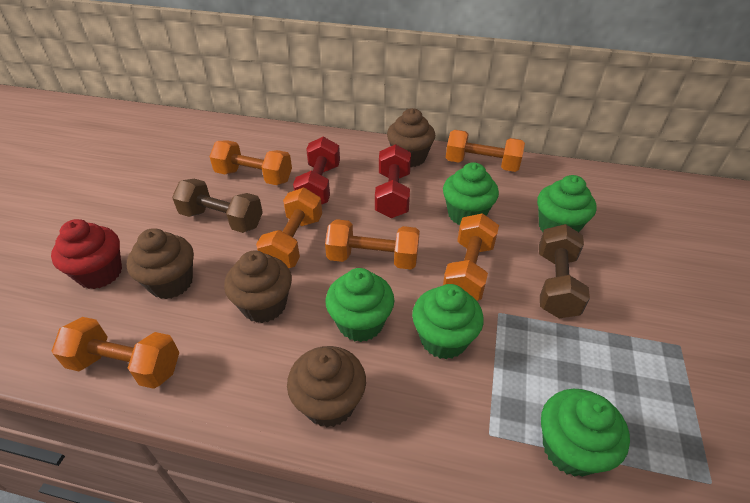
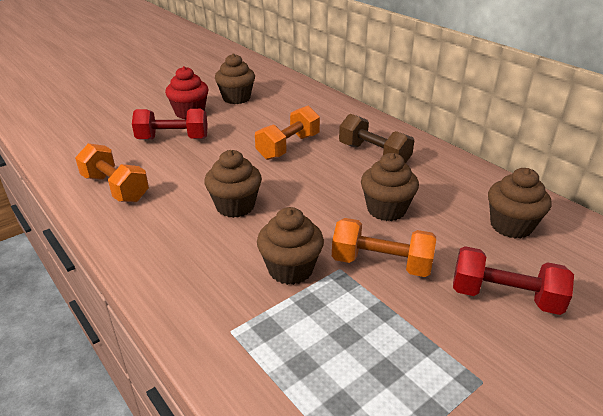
brown cupcake: 4 -> 5
brown dumbbell: 2 -> 1
green cupcake: 5 -> 0
orange dumbbell: 6 -> 3

